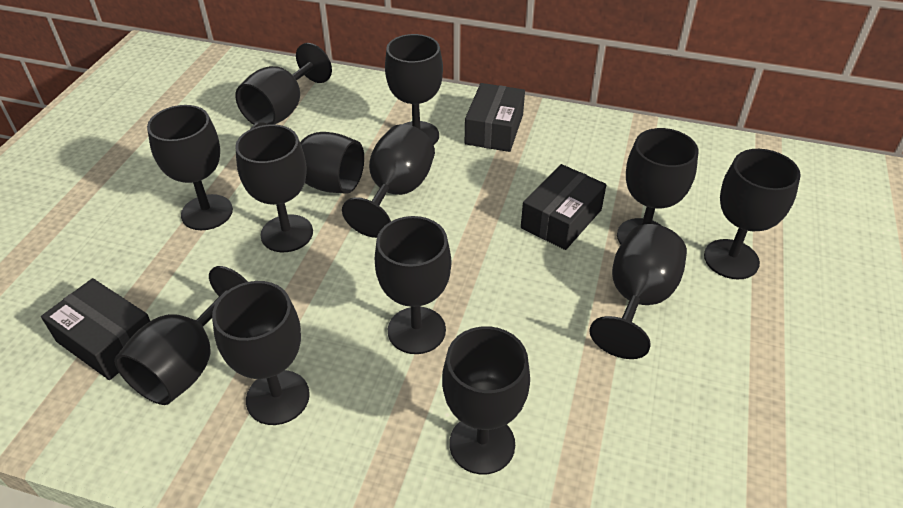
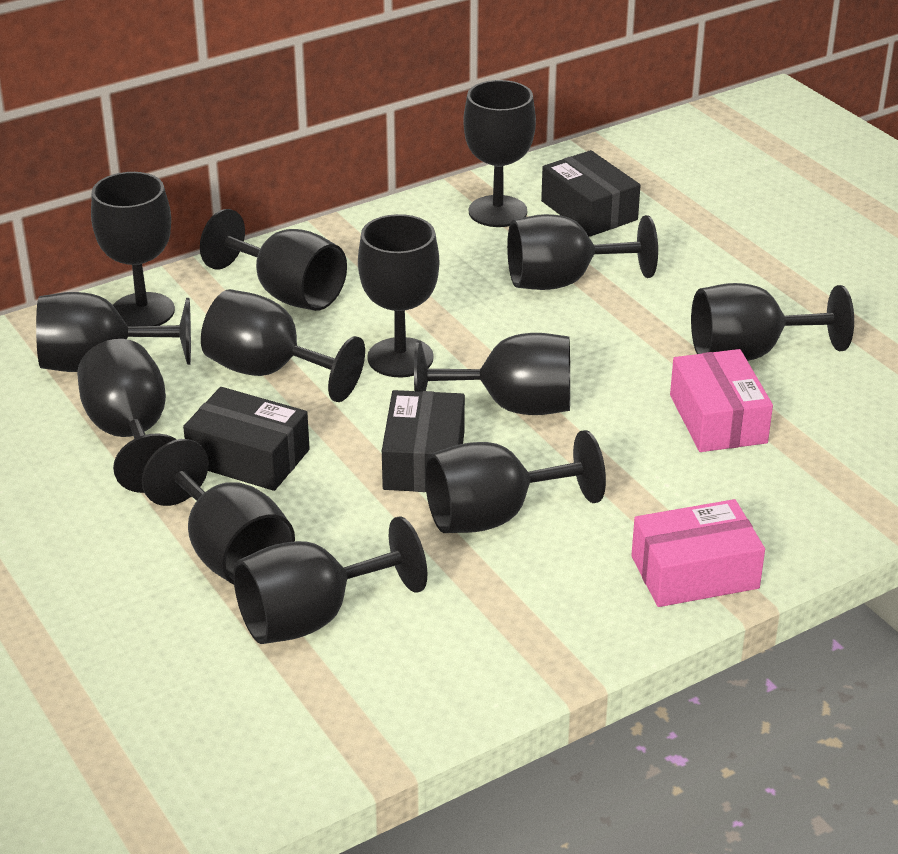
pink box: 0 -> 2

